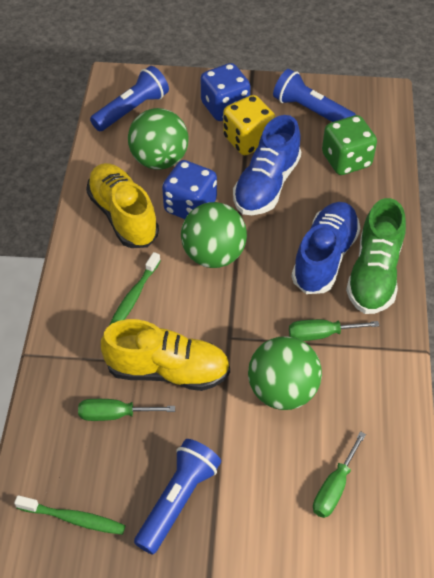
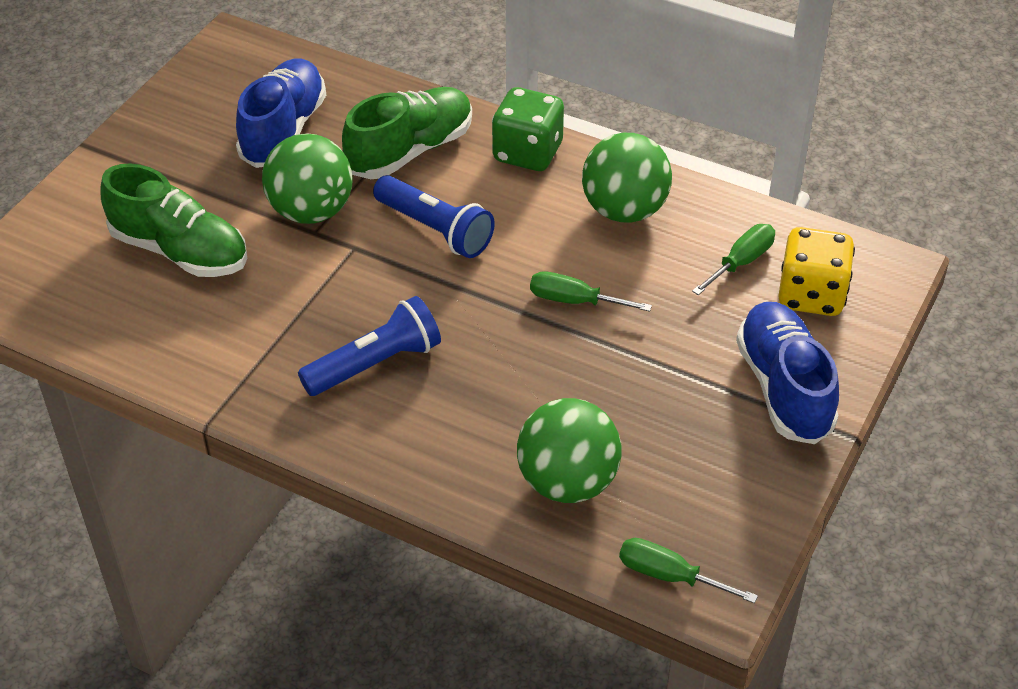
blue dice: 2 -> 0
blue flashlight: 3 -> 2
green shoe: 1 -> 2
green toothbrush: 2 -> 0
yellow shoe: 2 -> 0

